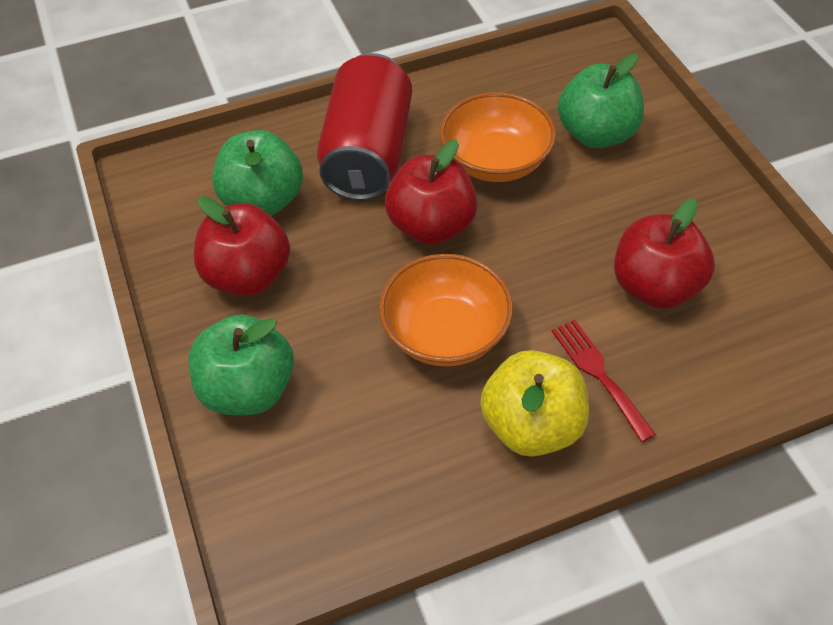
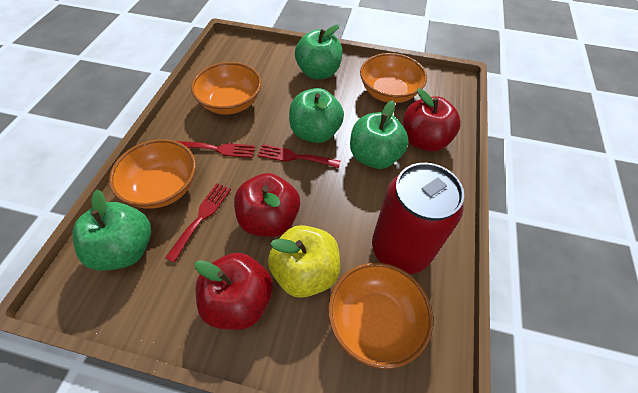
green apple: 3 -> 4
orange bowl: 2 -> 4
red fork: 1 -> 3

